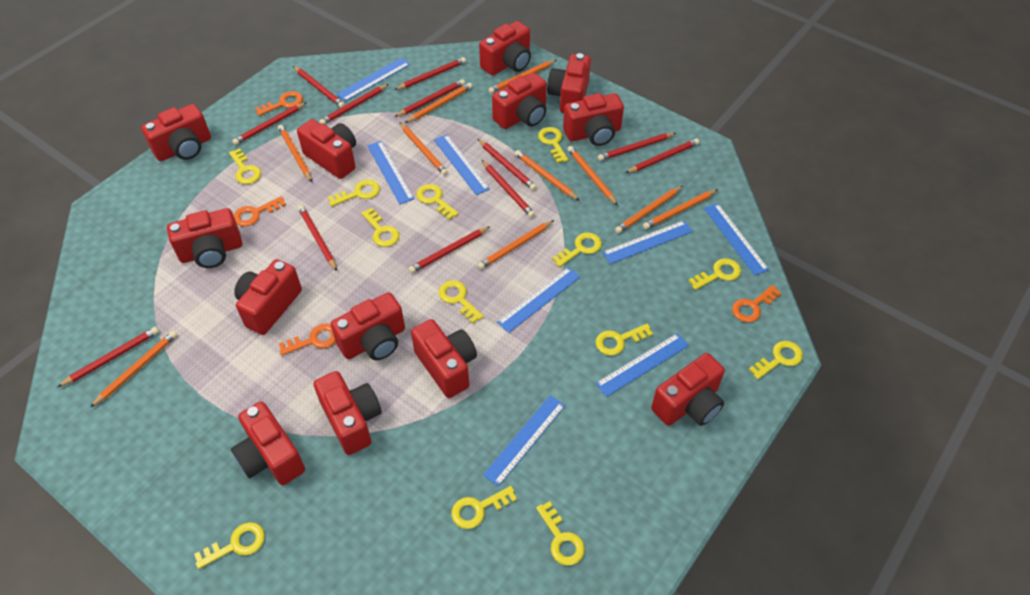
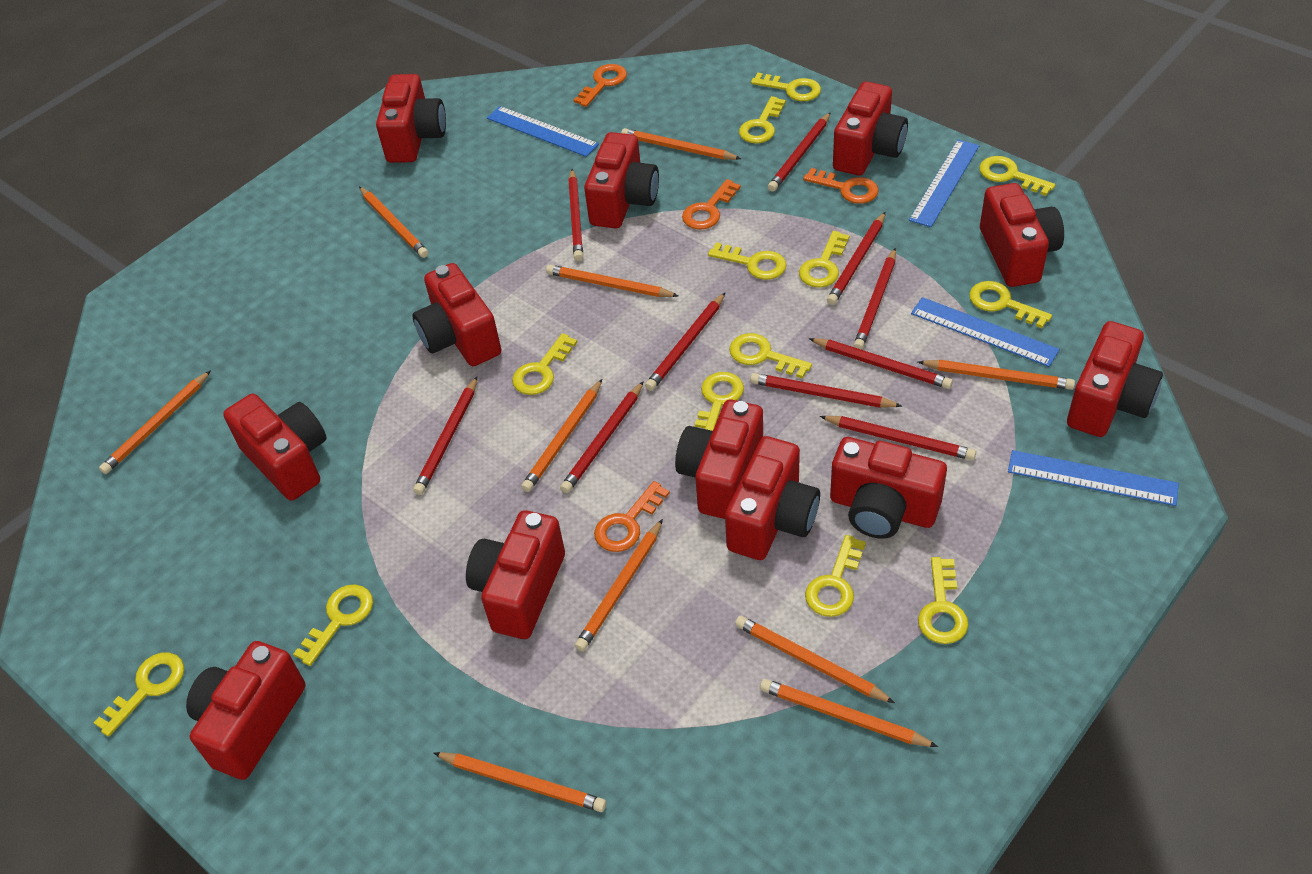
blue ruler: 8 -> 4
red camera: 13 -> 12
red pencil: 12 -> 10

